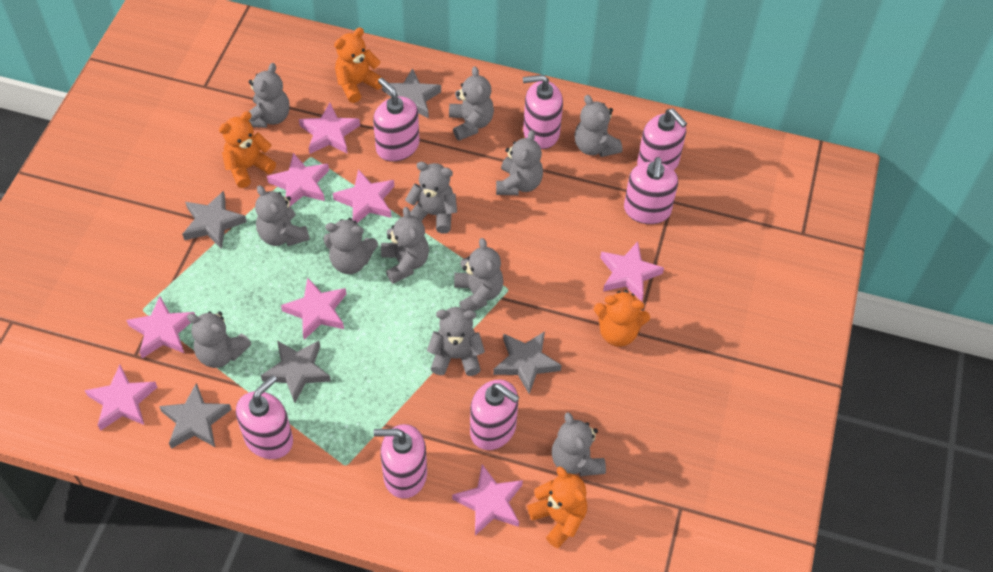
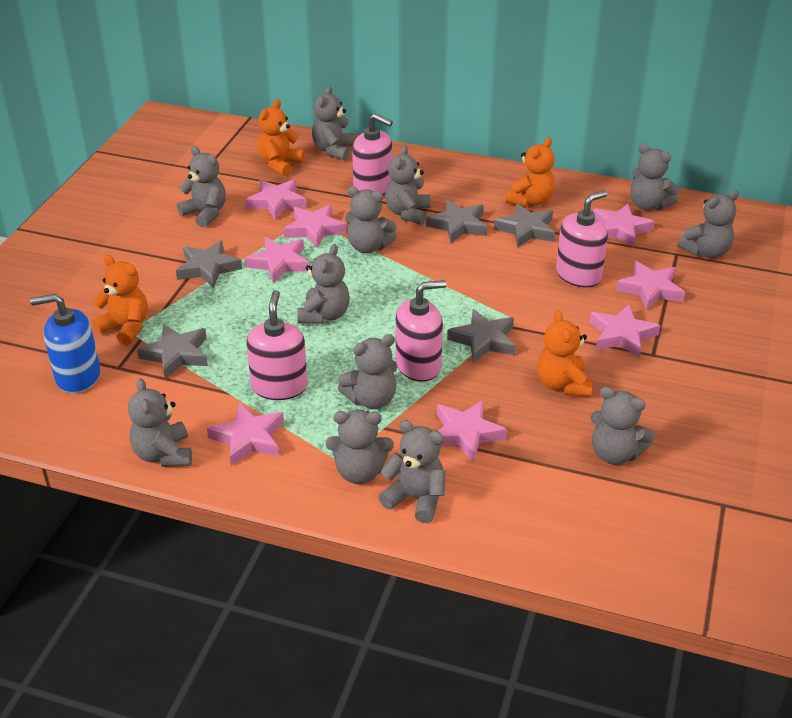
blue soap dispenser: 0 -> 1
pink soap dispenser: 7 -> 4

